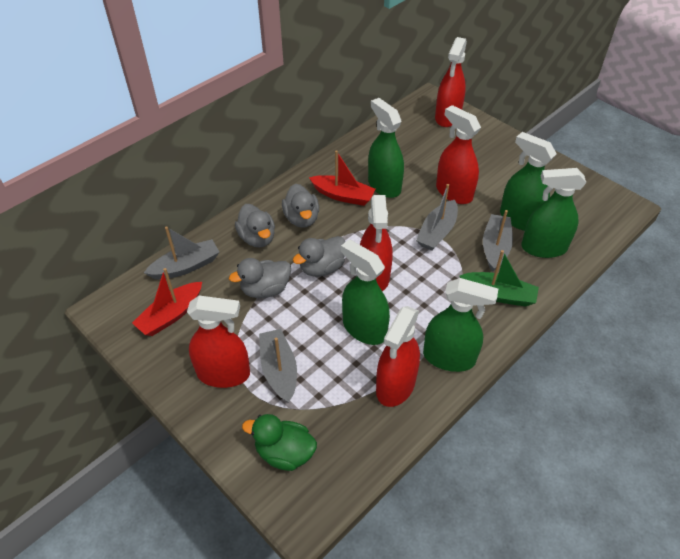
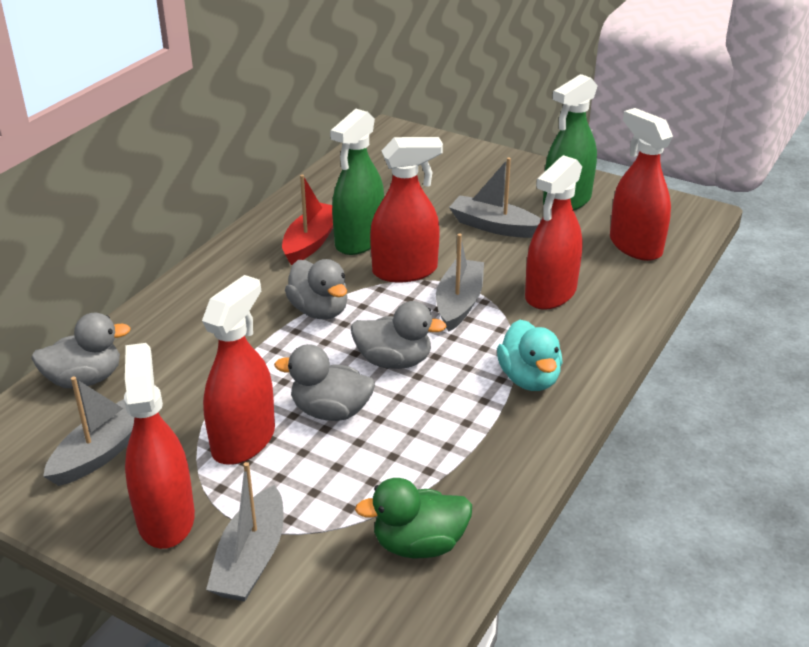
green boat: 1 -> 0
green spray bottle: 5 -> 2
red boat: 2 -> 1
turquoise duck: 0 -> 1

